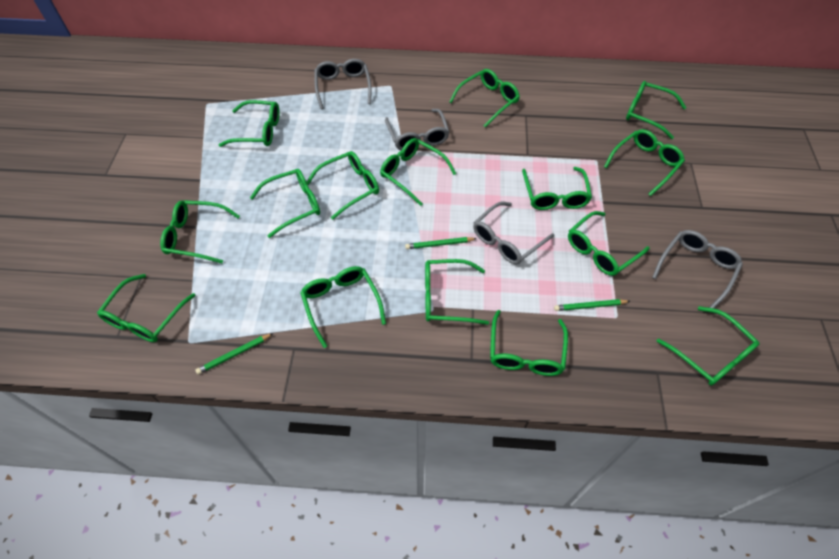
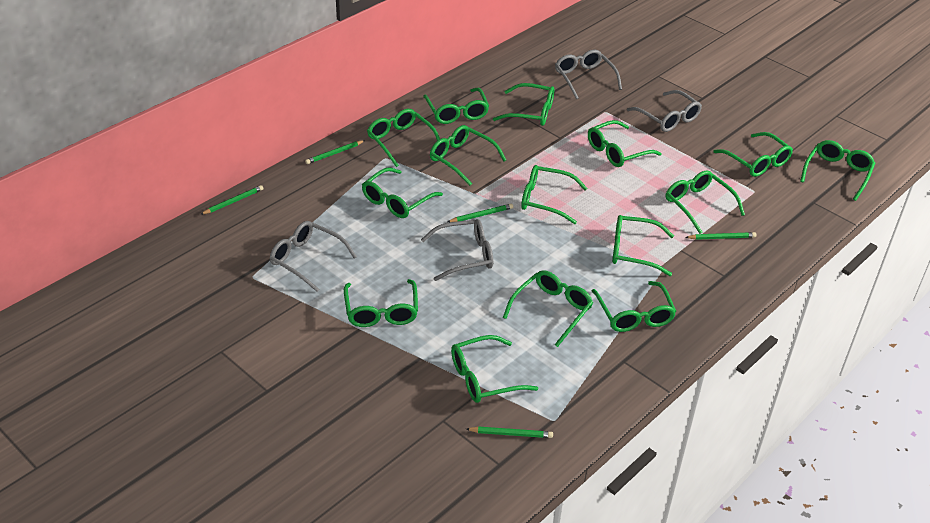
green pencil: 3 -> 5

